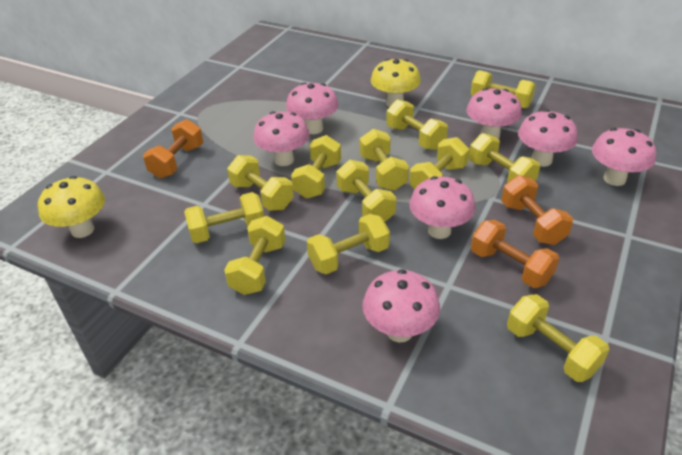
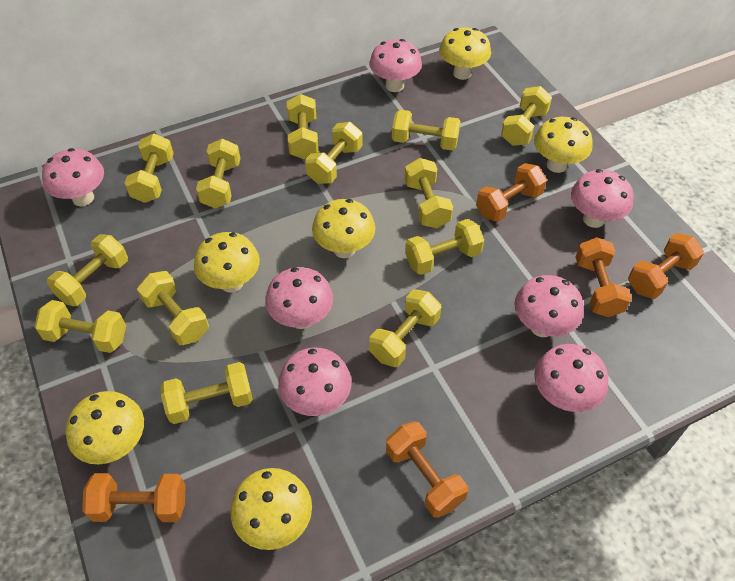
orange dumbbell: 3 -> 5
yellow dumbbell: 12 -> 13
yellow mushroom: 2 -> 6

